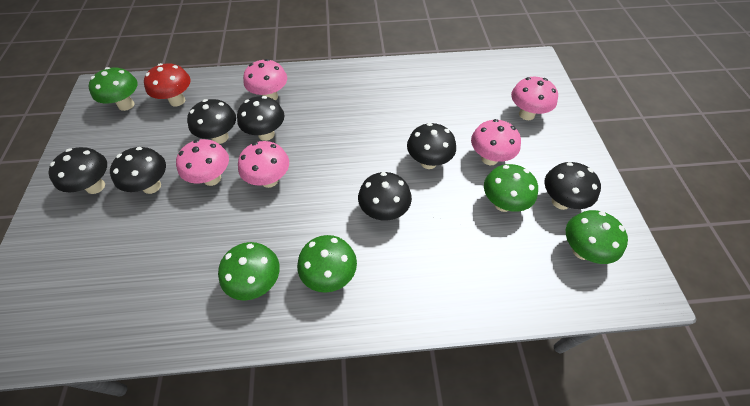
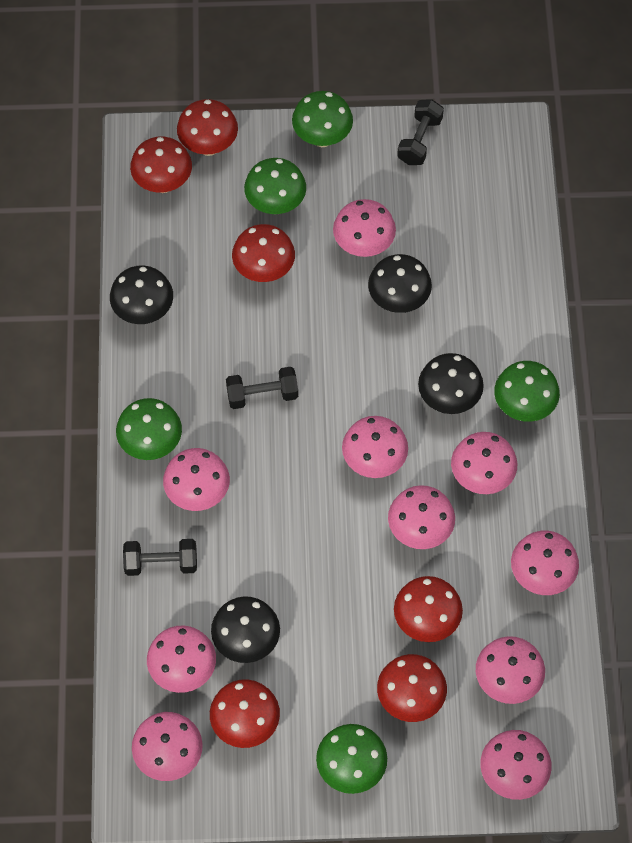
black dumbbell: 0 -> 3
black mushroom: 7 -> 4
pink mushroom: 5 -> 10
red mushroom: 1 -> 6

